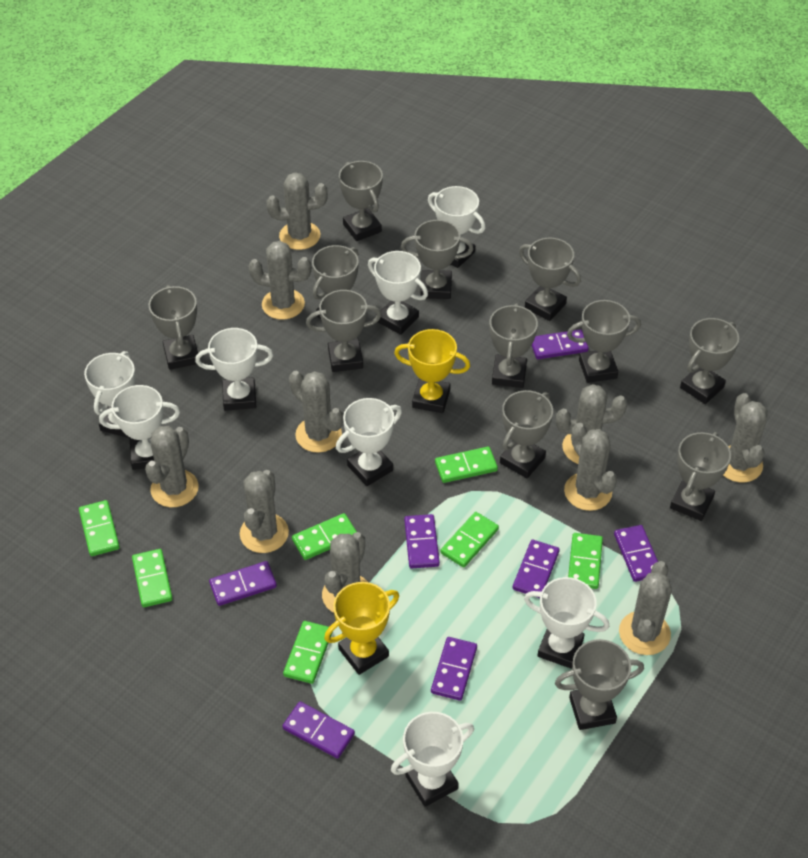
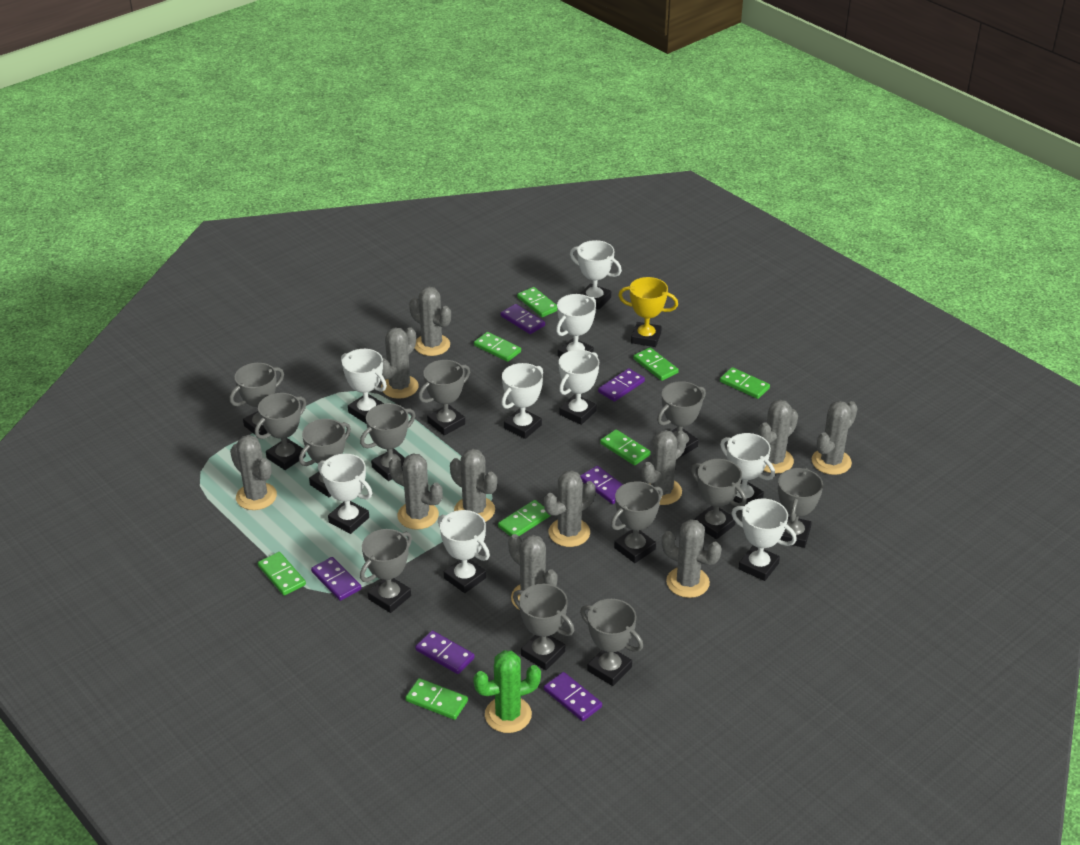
green cactus: 0 -> 1
green domino: 7 -> 8
grey cactus: 10 -> 11
purple domino: 7 -> 6
white trophy: 8 -> 9
yellow trophy: 2 -> 1

